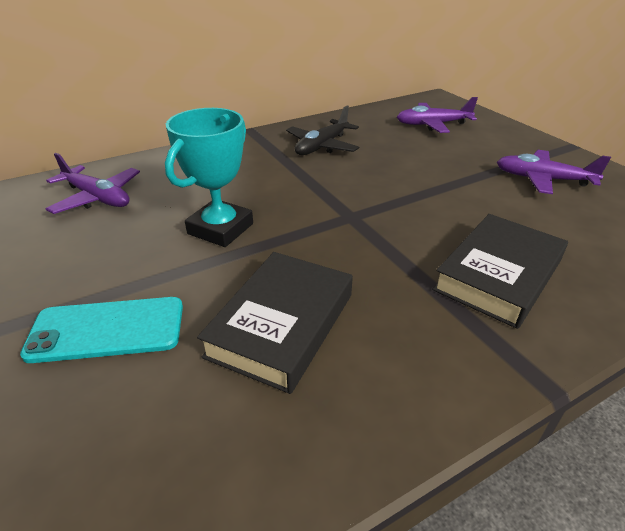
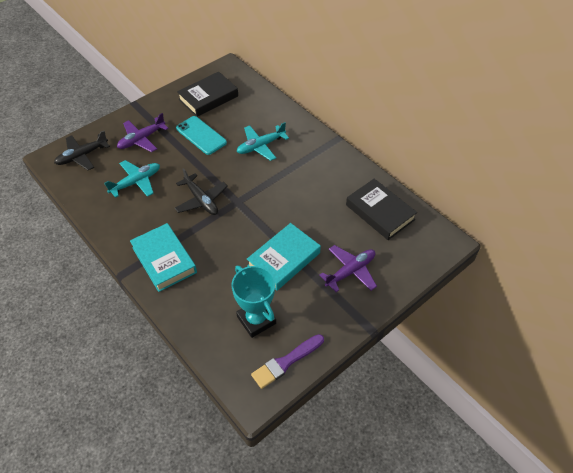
black plane: 1 -> 2
purple brush: 0 -> 1
purple plane: 3 -> 2
turquoise book: 0 -> 2
turquoise plane: 0 -> 2

